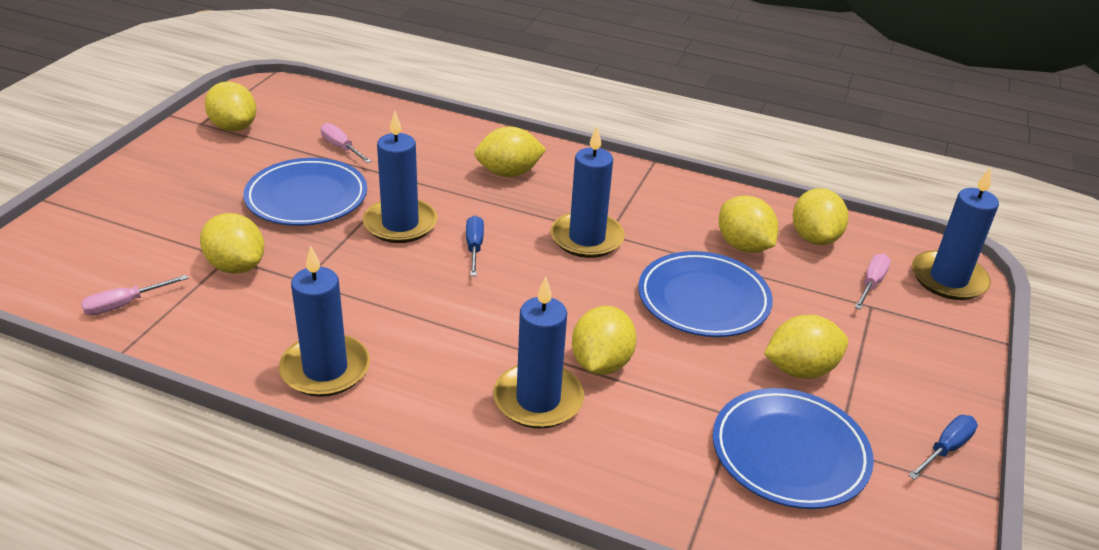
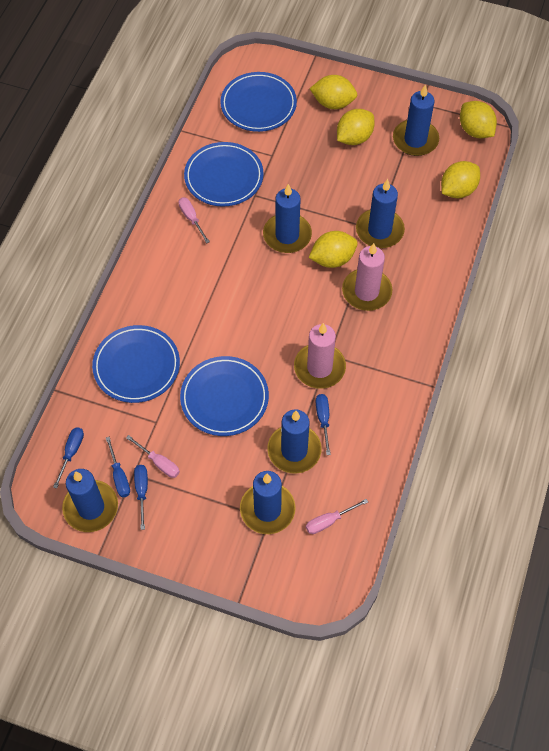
blue candle: 5 -> 6
blue plate: 3 -> 4
blue screwdriver: 2 -> 4
pink candle: 0 -> 2
yellow lemon: 7 -> 5

